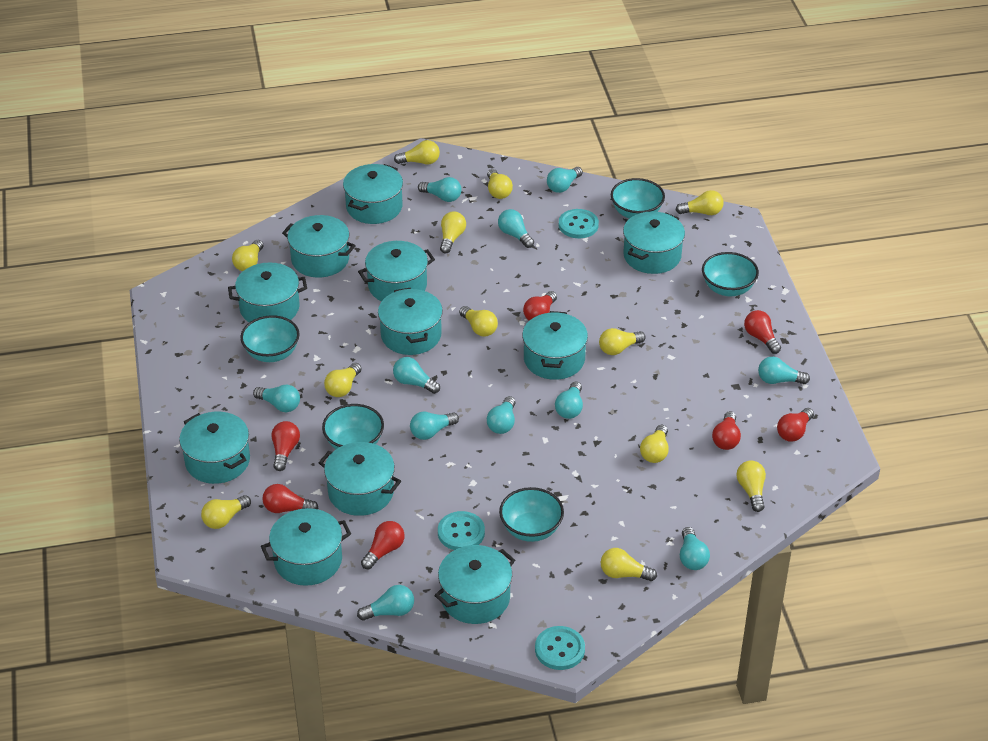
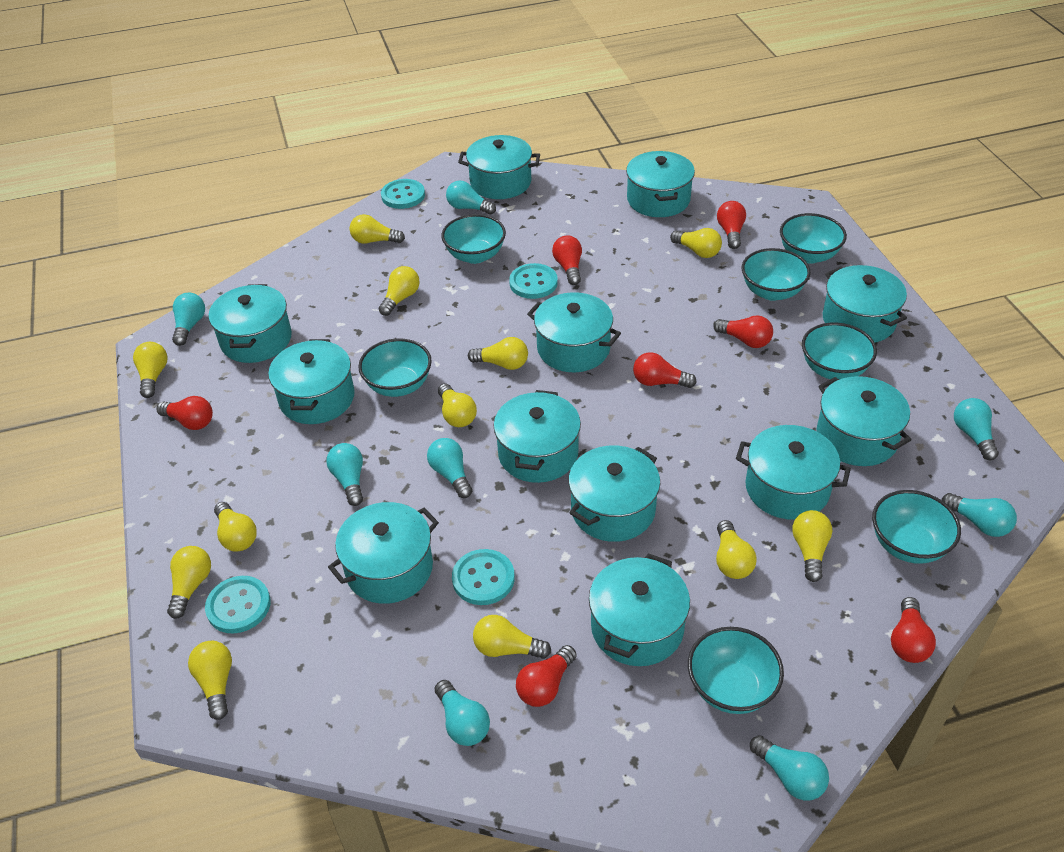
turquoise bowl: 5 -> 7
turquoise button: 3 -> 4
turquoise light bulb: 11 -> 8
turquoise pot: 11 -> 12

